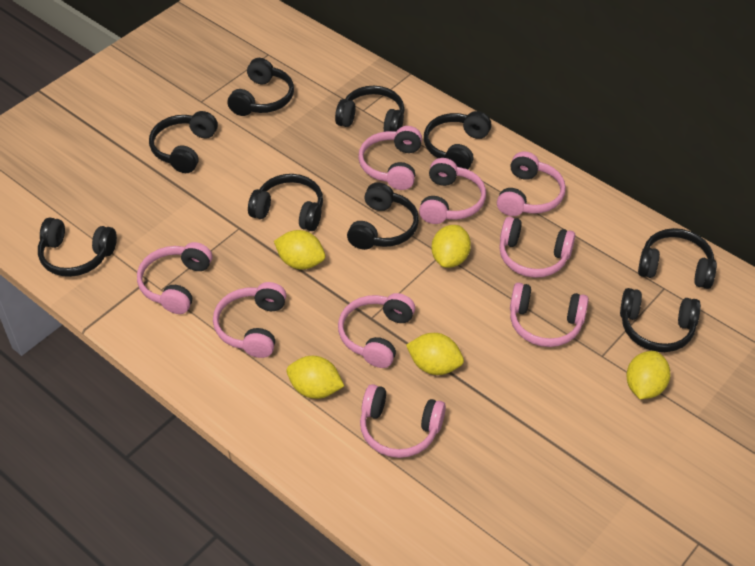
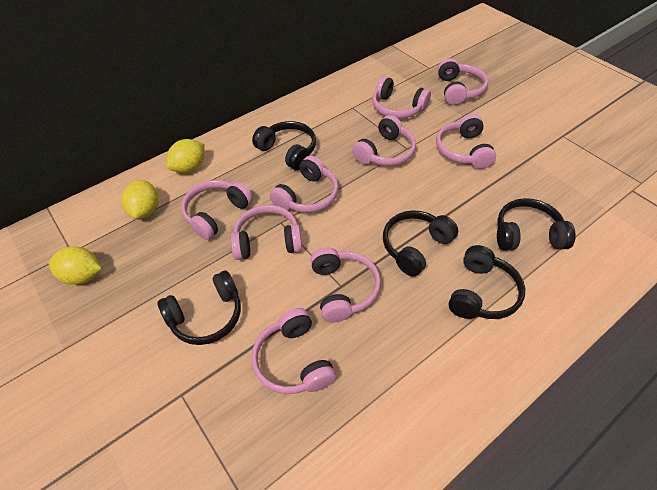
black headphones: 9 -> 5
yellow lemon: 5 -> 3

